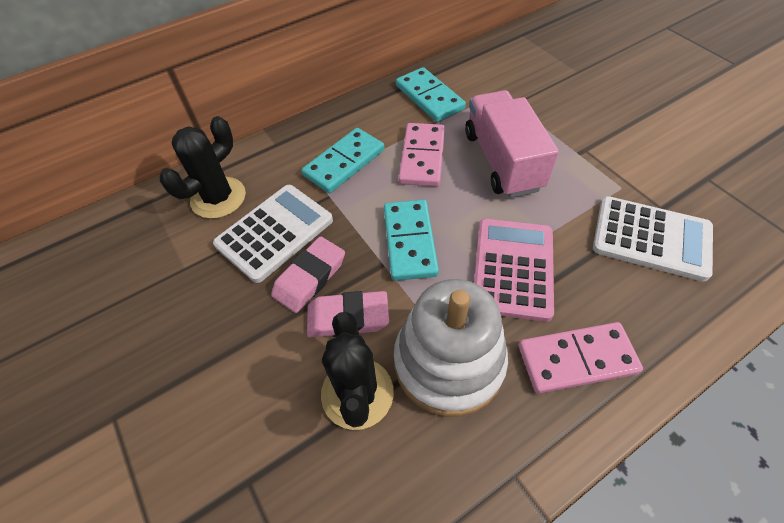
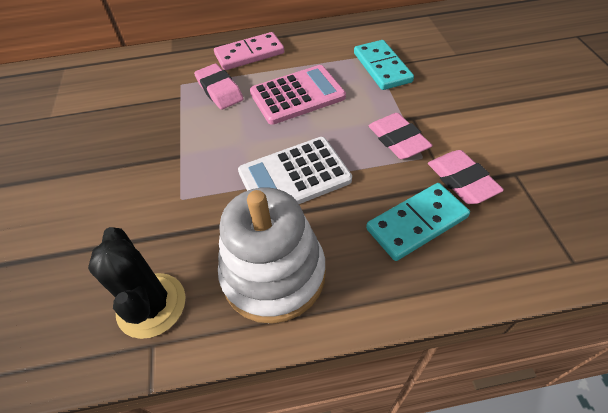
black cactus: 2 -> 1
pink domino: 2 -> 1
pink eraser: 2 -> 3
pink truck: 1 -> 0
turquoise domino: 3 -> 2
white calculator: 2 -> 1

